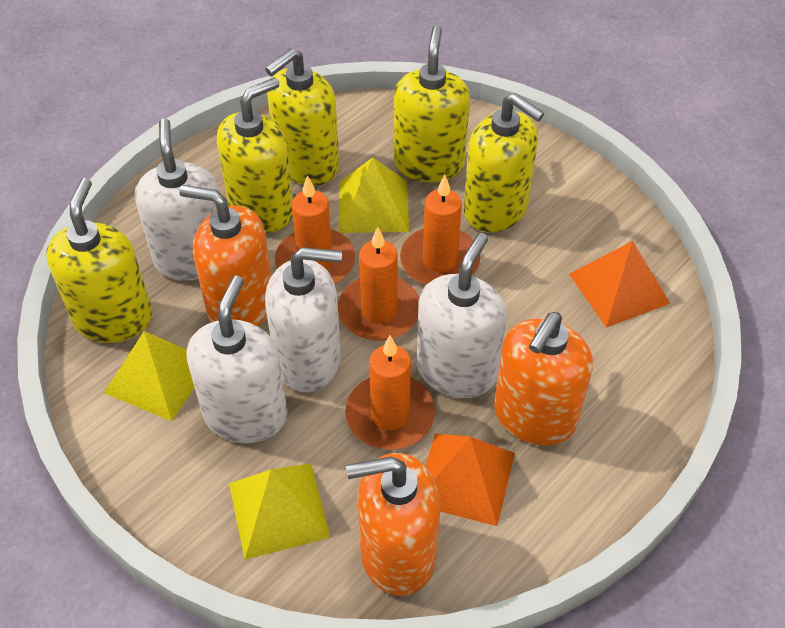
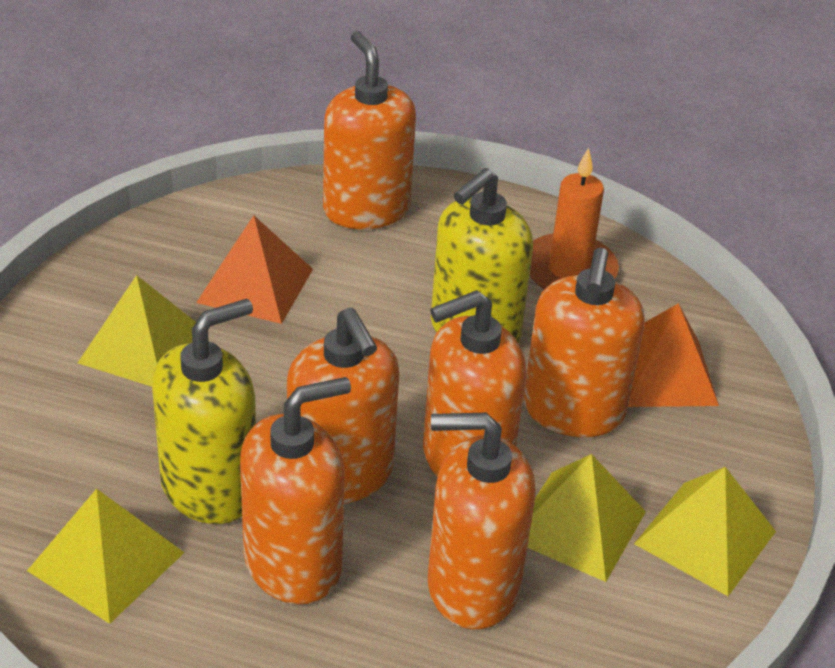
orange candle: 4 -> 1
orange soap dispenser: 3 -> 6
white soap dispenser: 4 -> 0
yellow pyramid: 3 -> 4
yellow soap dispenser: 5 -> 2

